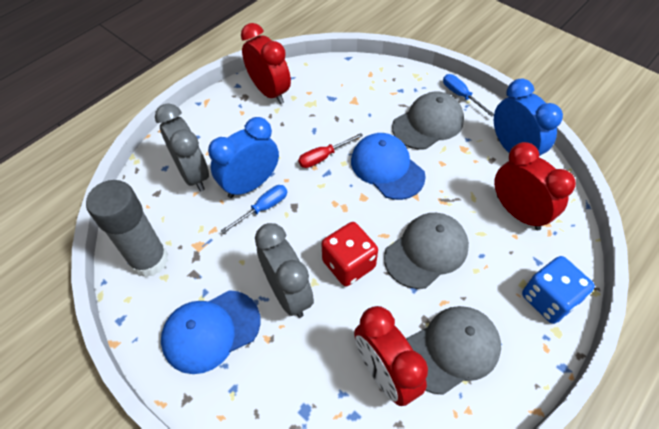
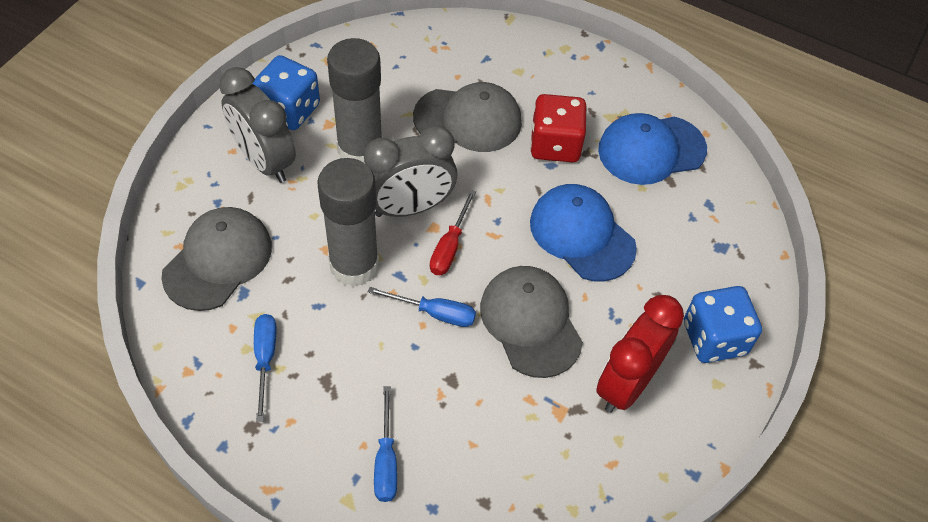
blue clock: 2 -> 0
blue dice: 1 -> 2
blue screwdriver: 2 -> 3
grey glue stick: 1 -> 2
red clock: 3 -> 1

